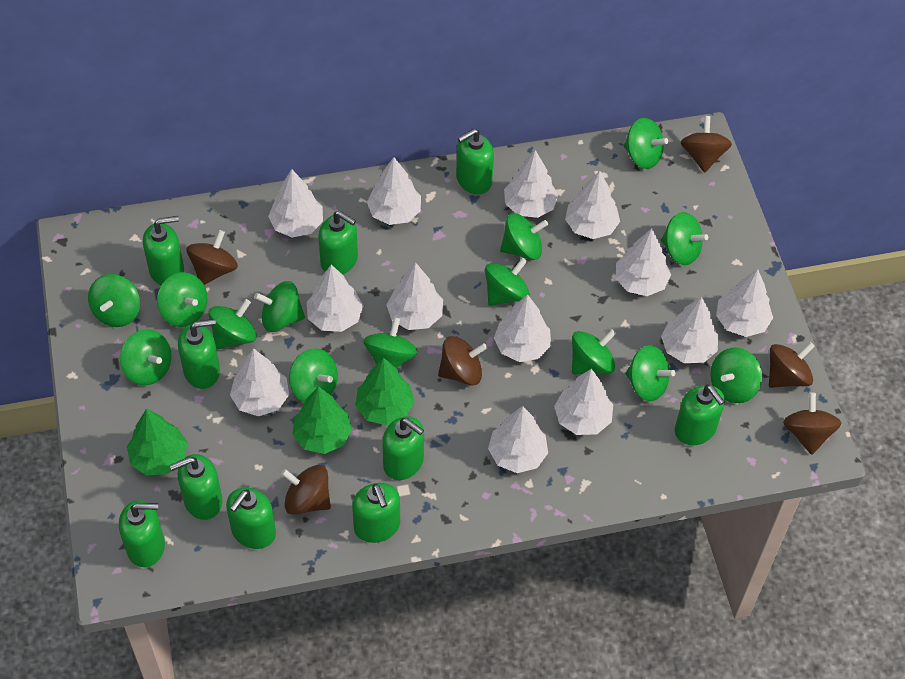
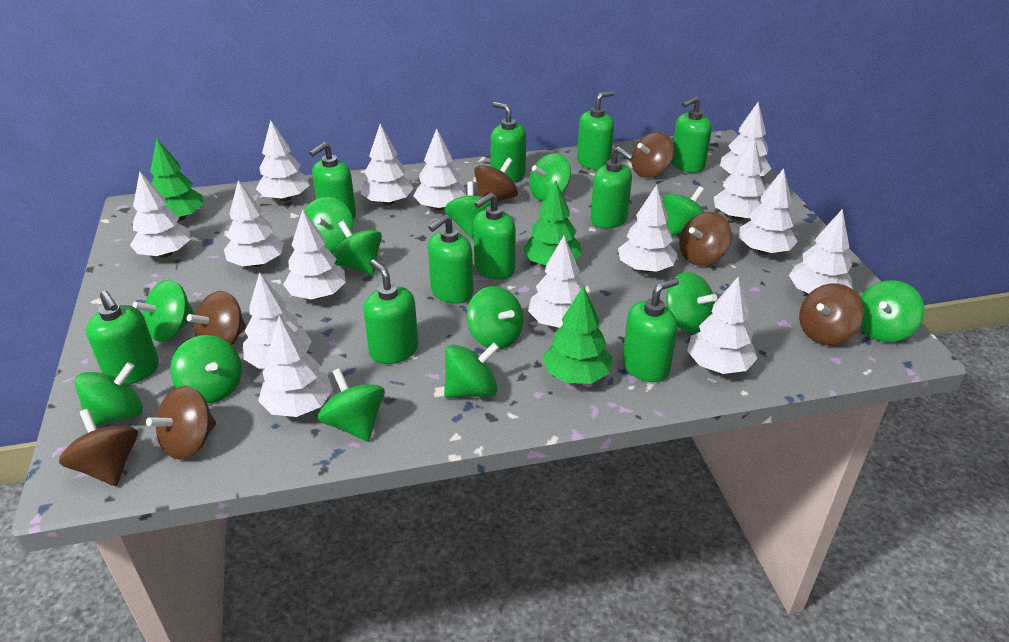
brown spinning top: 6 -> 7
green spinning top: 14 -> 13
white tree: 13 -> 15

